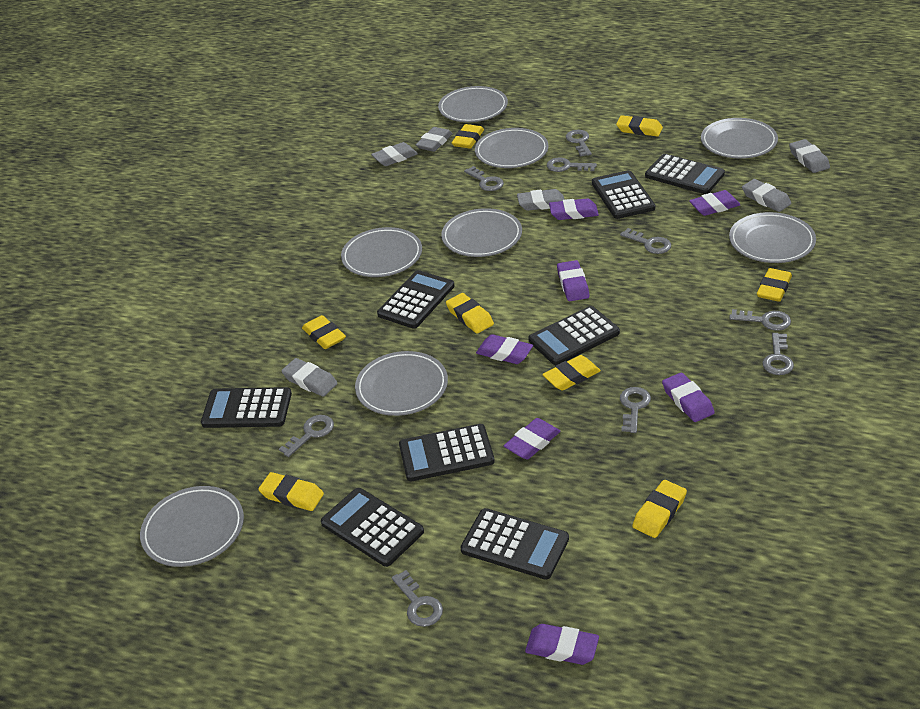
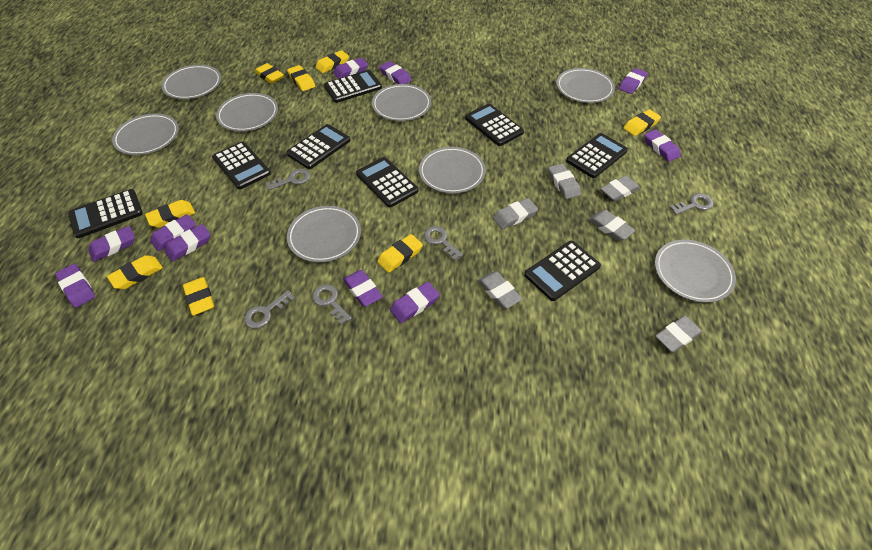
grey key: 9 -> 5
purple eraser: 7 -> 10

